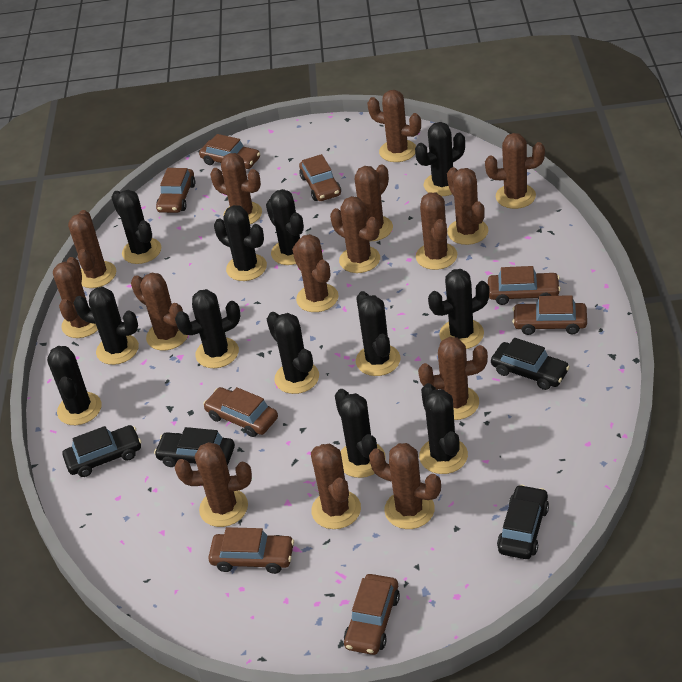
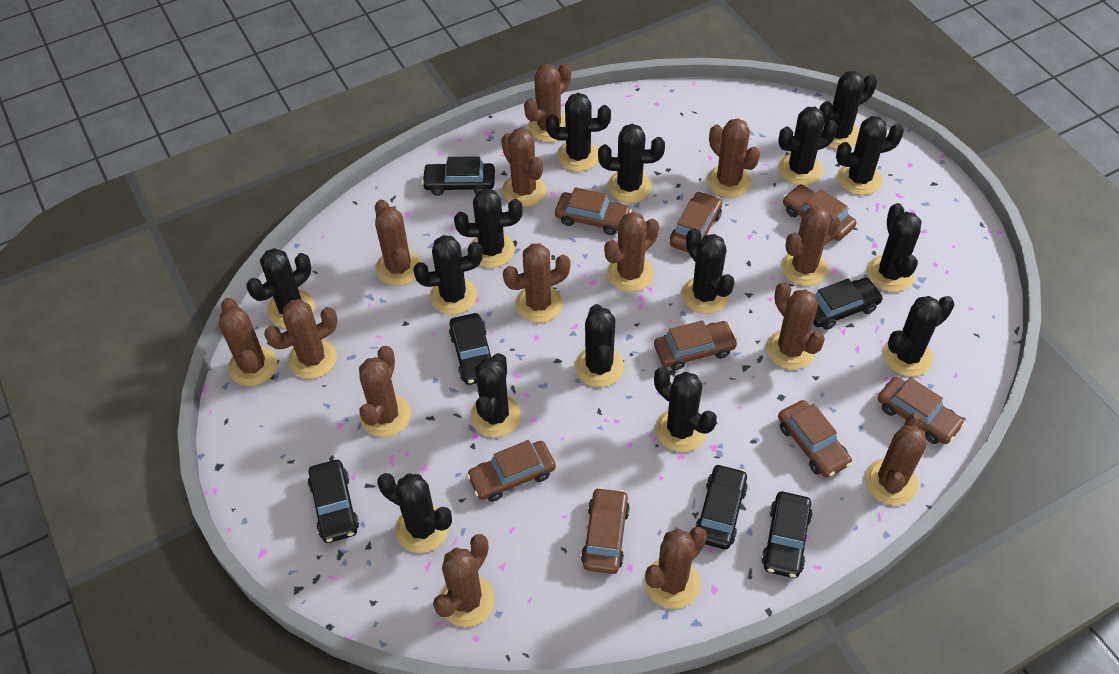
black cactus: 12 -> 15
black car: 4 -> 6
brown cactus: 15 -> 14

